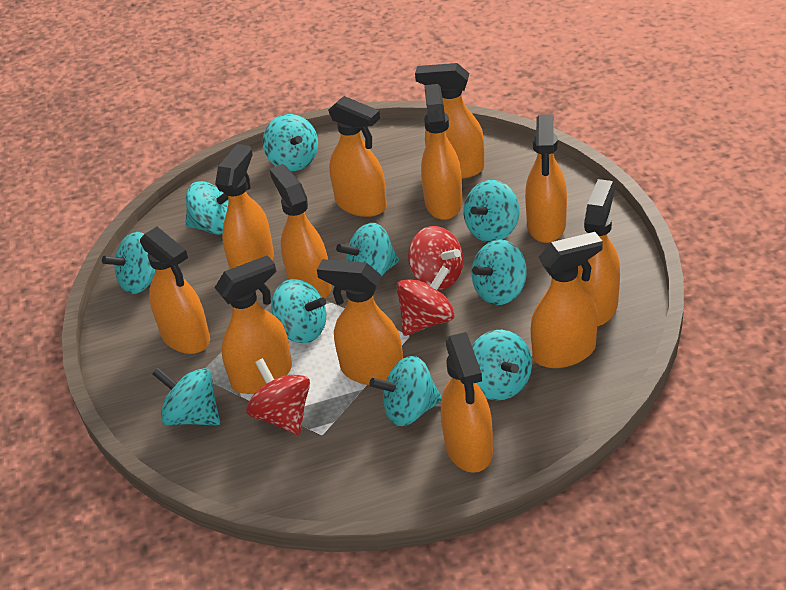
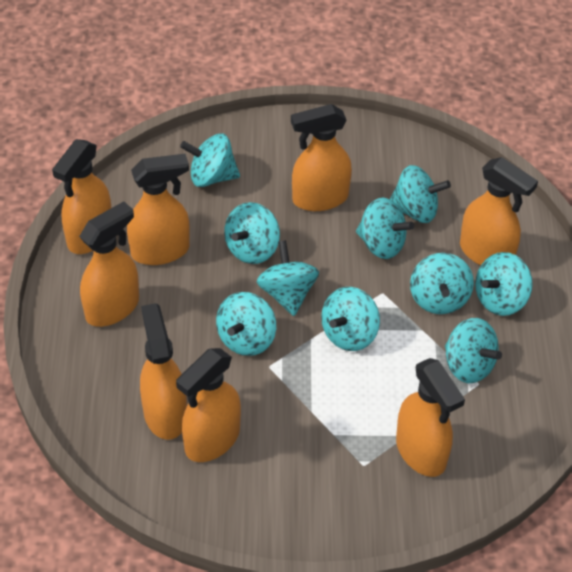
orange spray bottle: 12 -> 8
red spinning top: 3 -> 0

